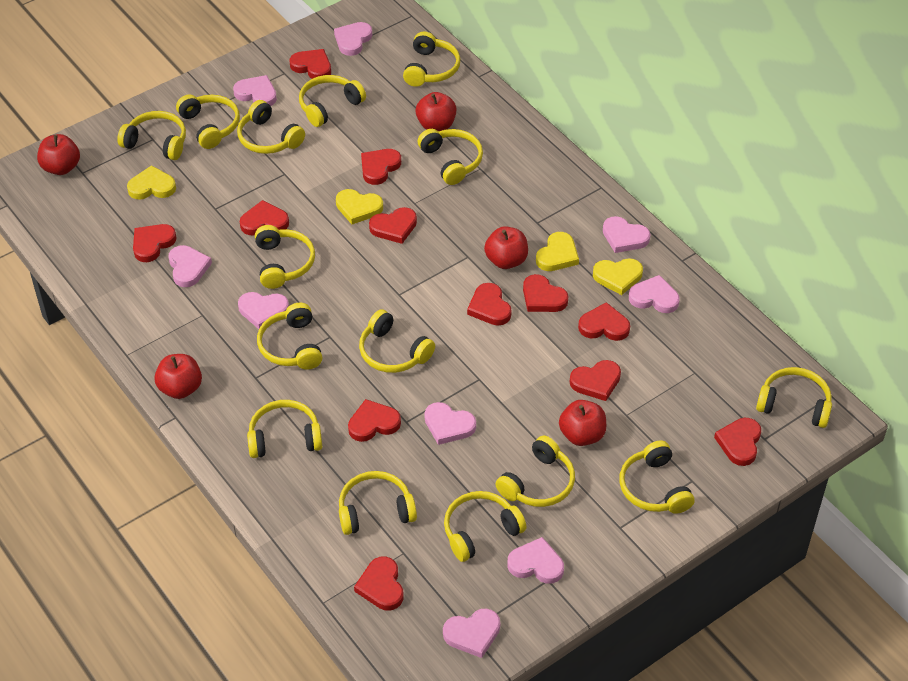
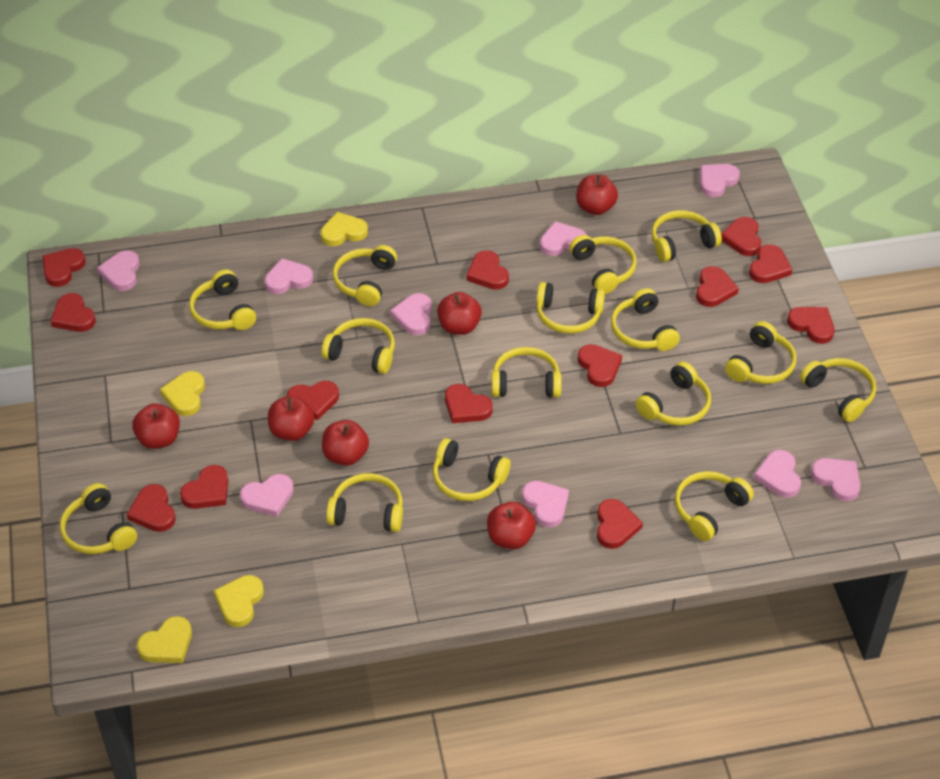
red apple: 5 -> 6
red heart: 12 -> 13

